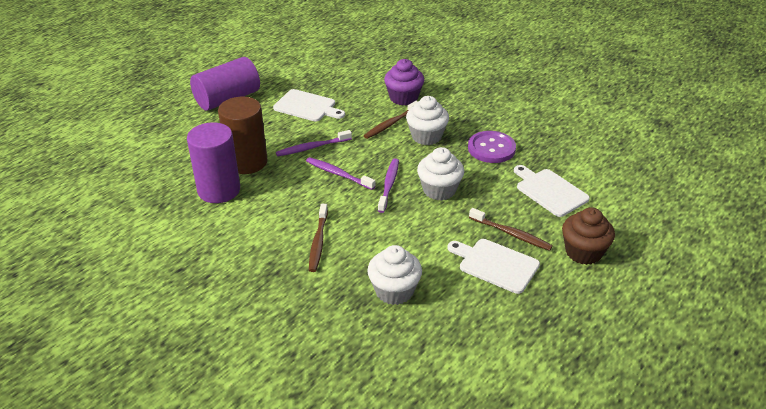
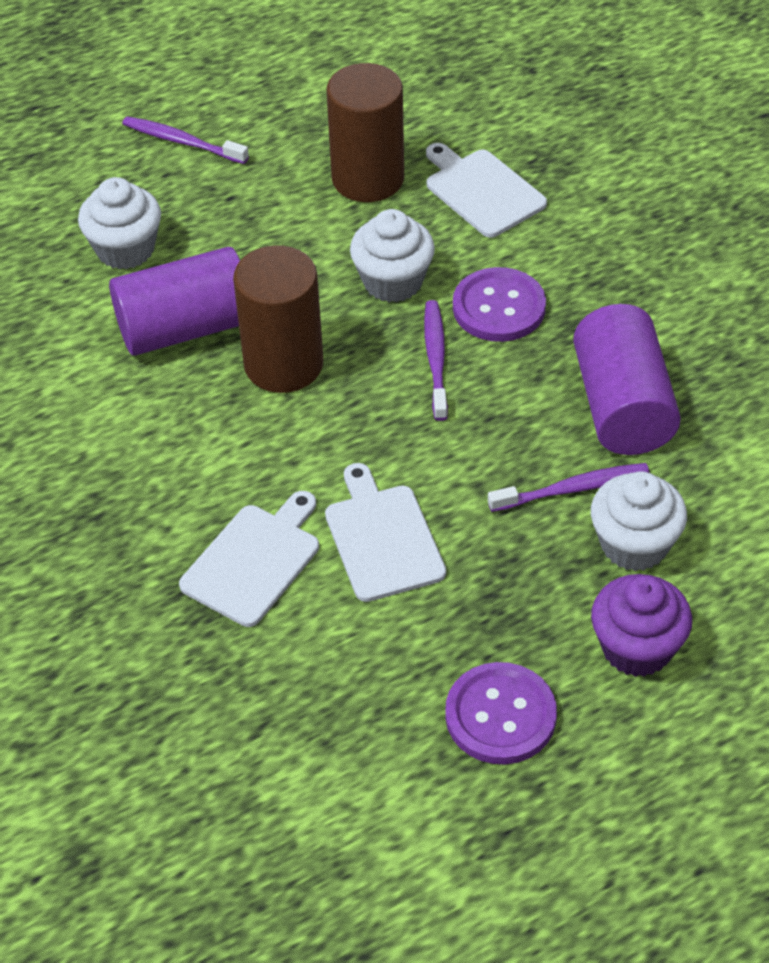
brown cupcake: 1 -> 0
brown cylinder: 1 -> 2
brown toothbrush: 3 -> 0
purple button: 1 -> 2

